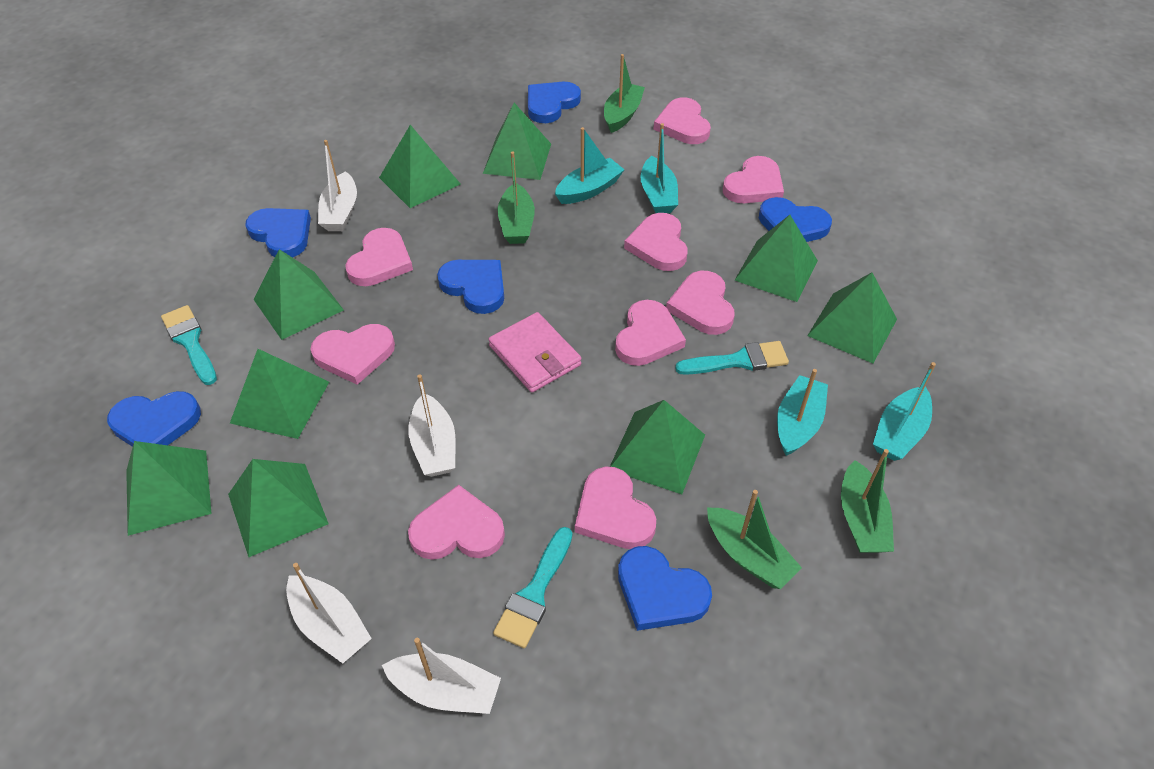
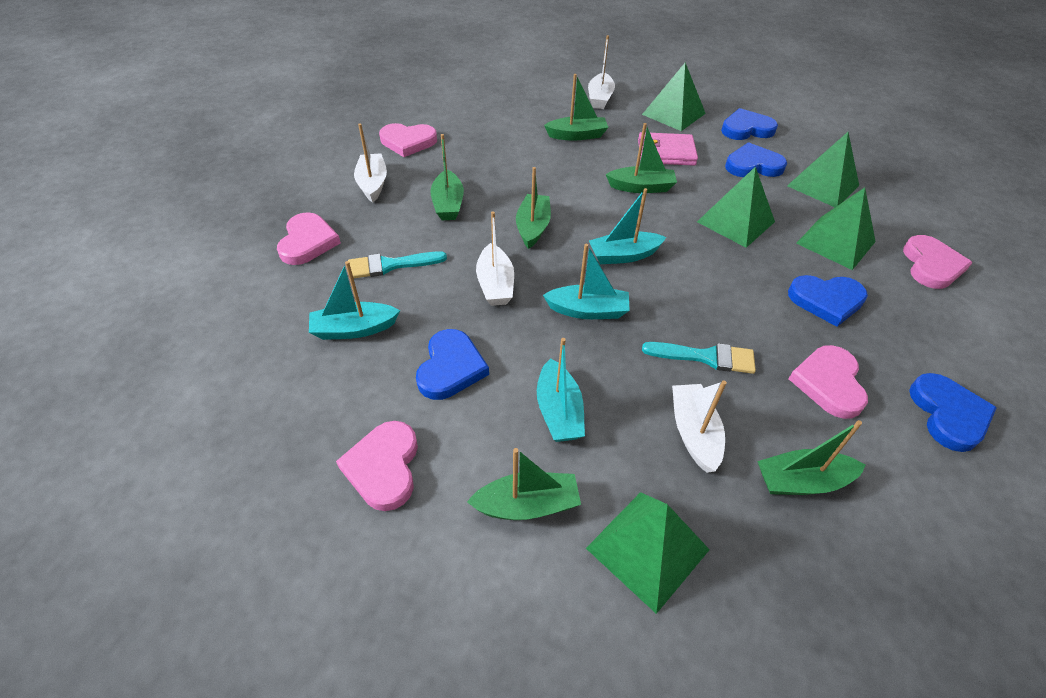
blue heart: 6 -> 5
green boat: 4 -> 6
green pyramid: 9 -> 5
pink heart: 9 -> 5
turquoise brush: 3 -> 2

